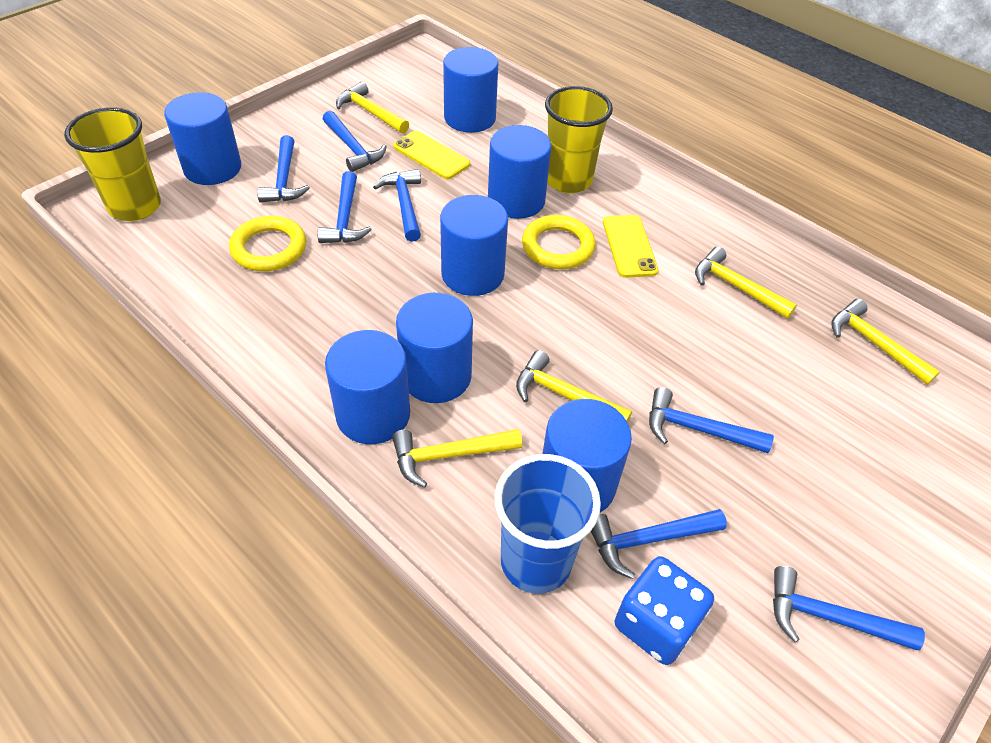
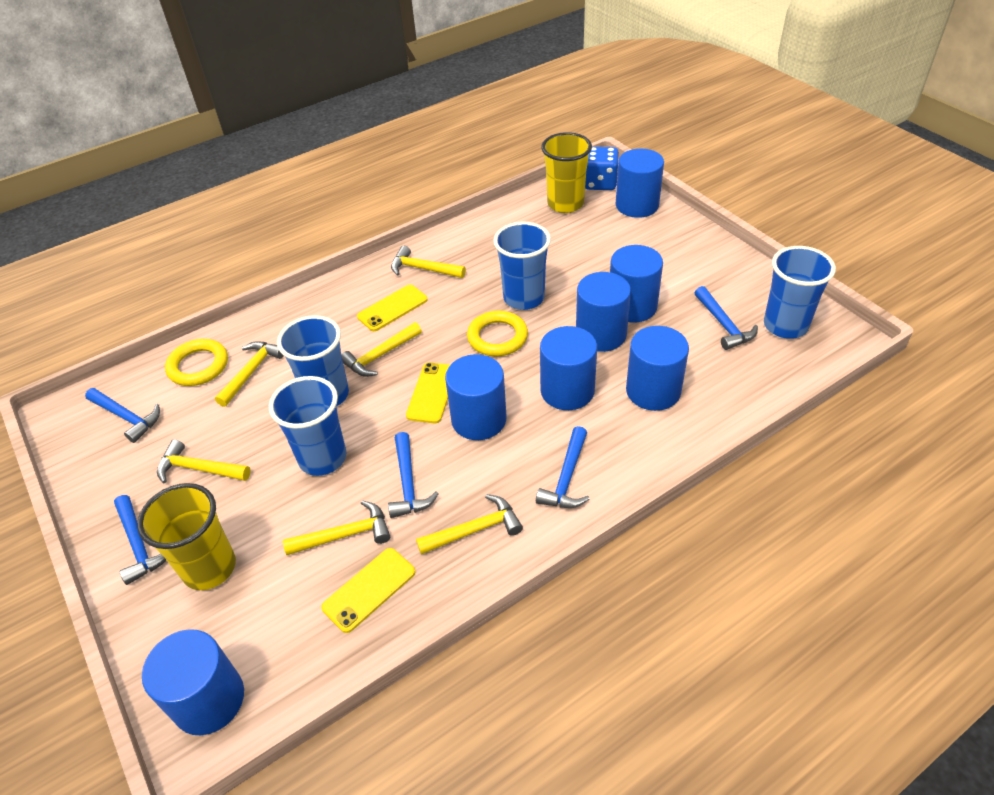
blue cup: 1 -> 4
blue hammer: 7 -> 5
yellow hammer: 5 -> 6
yellow phone: 2 -> 3

